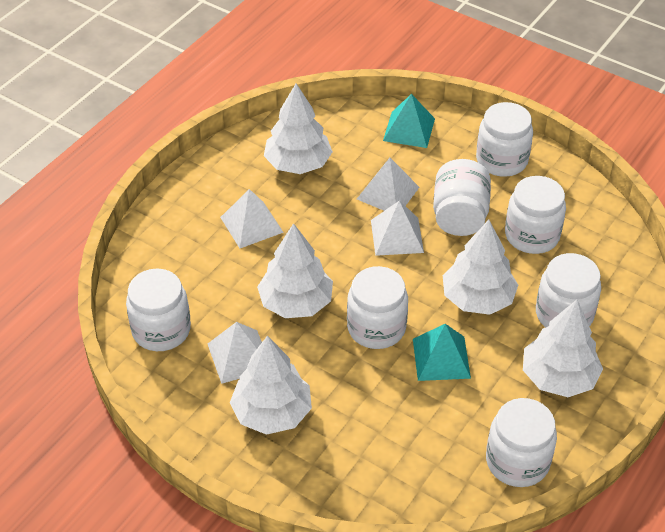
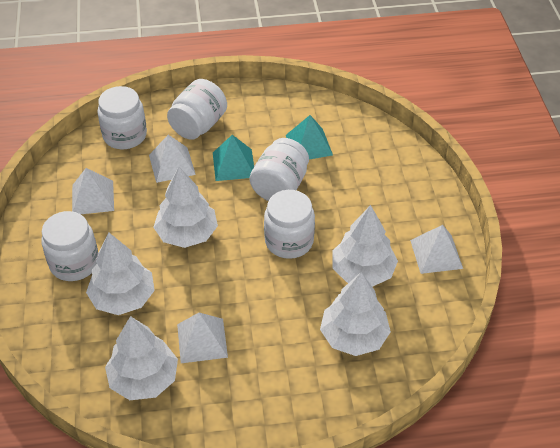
white jar: 7 -> 5

